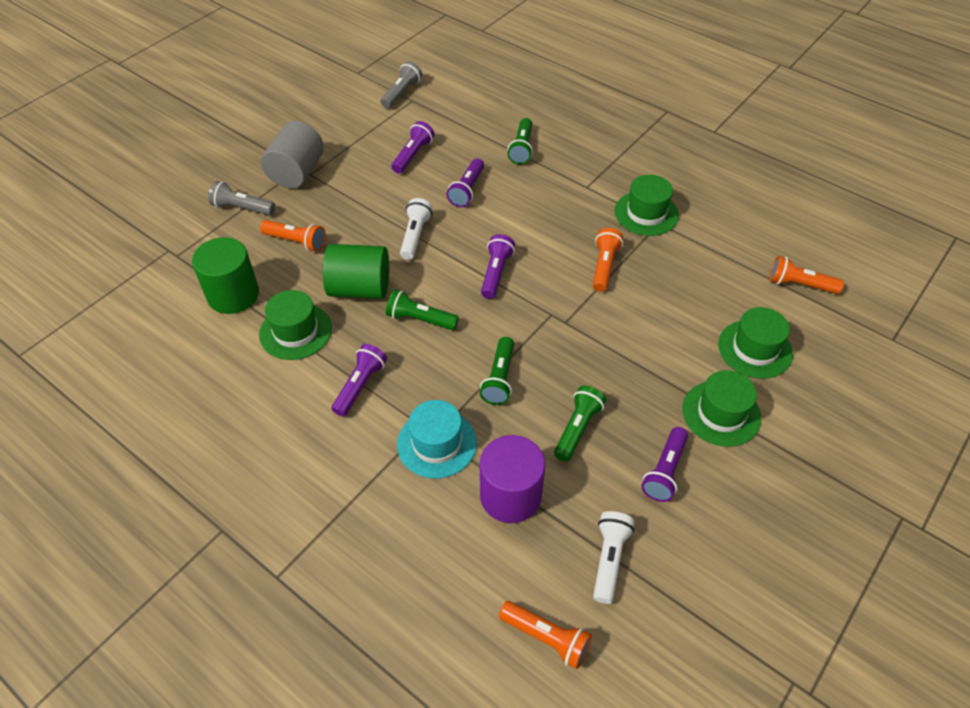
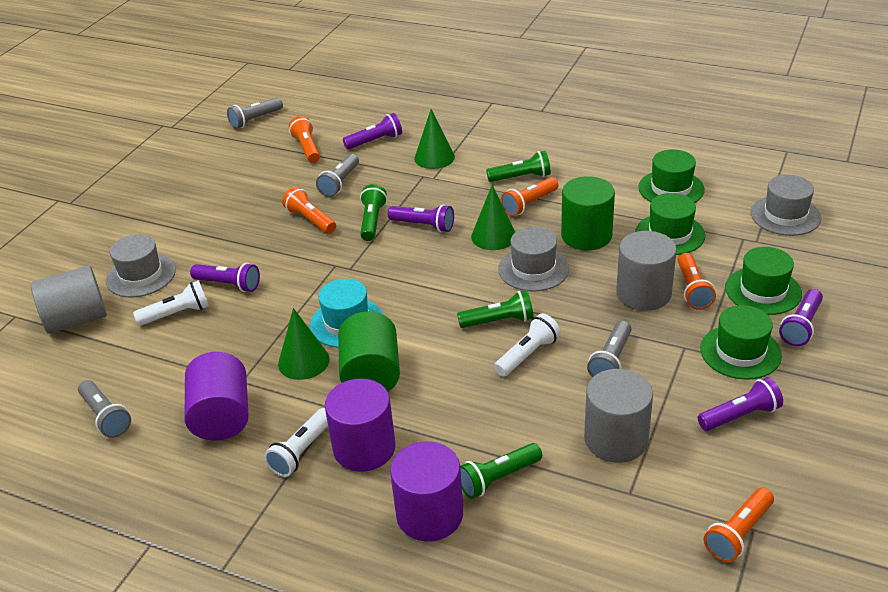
green cone: 0 -> 3
grey cylinder: 1 -> 3
grey flashlight: 2 -> 4
grey hat: 0 -> 3
orange flashlight: 4 -> 5
purple cylinder: 1 -> 3
white flashlight: 2 -> 3

